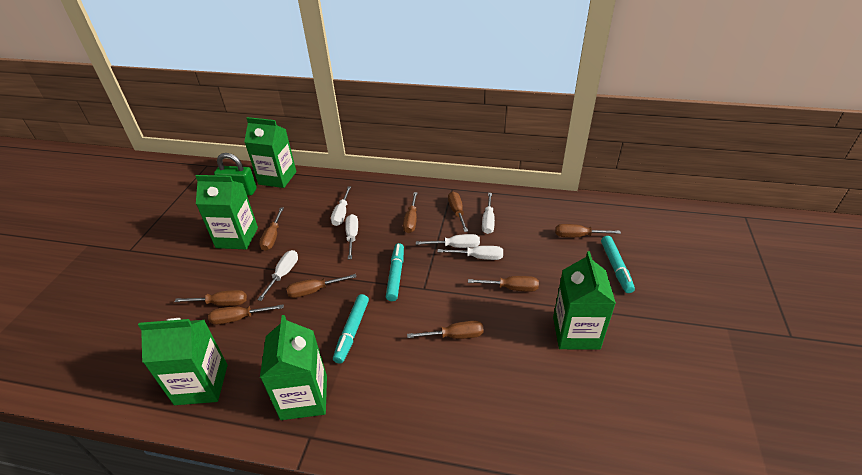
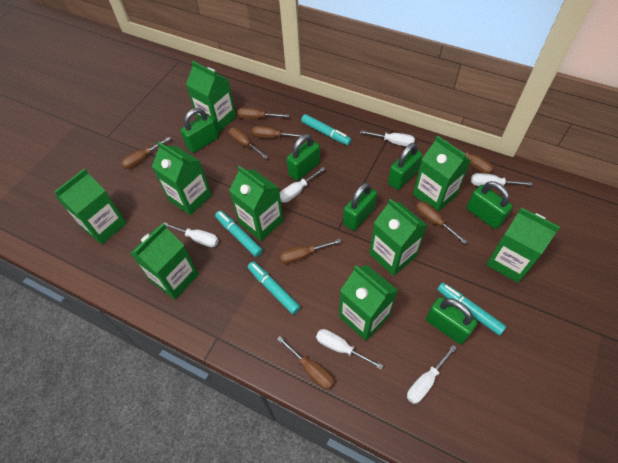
brown screwdriver: 9 -> 8
green carton: 5 -> 9
green padlock: 1 -> 6
turquoise marker: 3 -> 4

